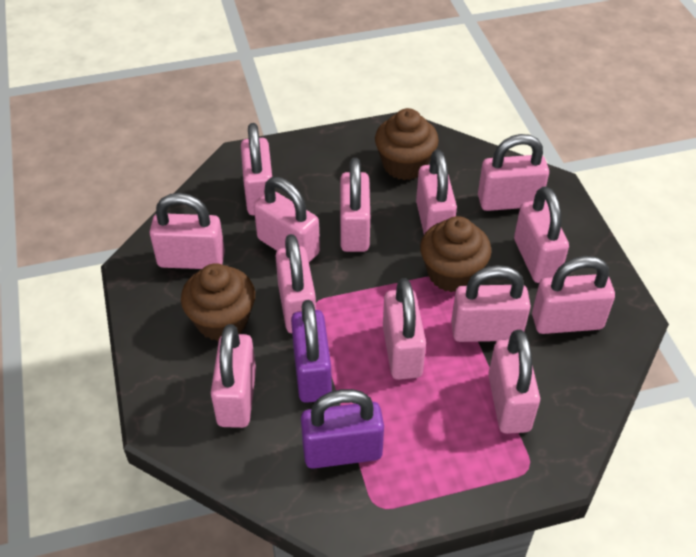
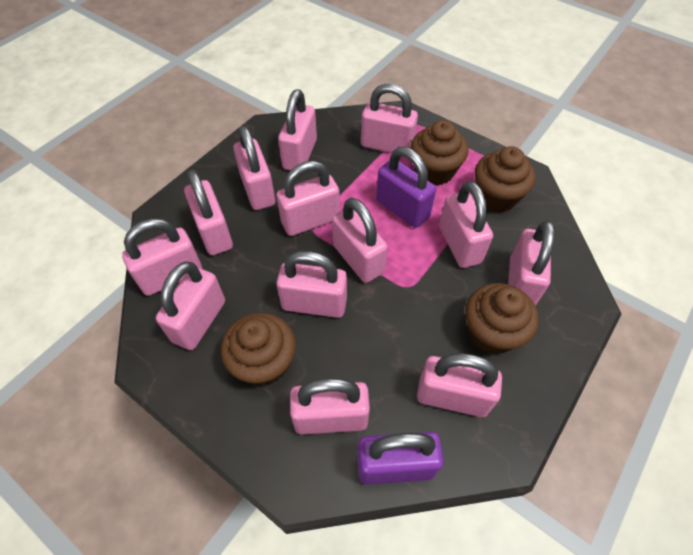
brown cupcake: 3 -> 4

